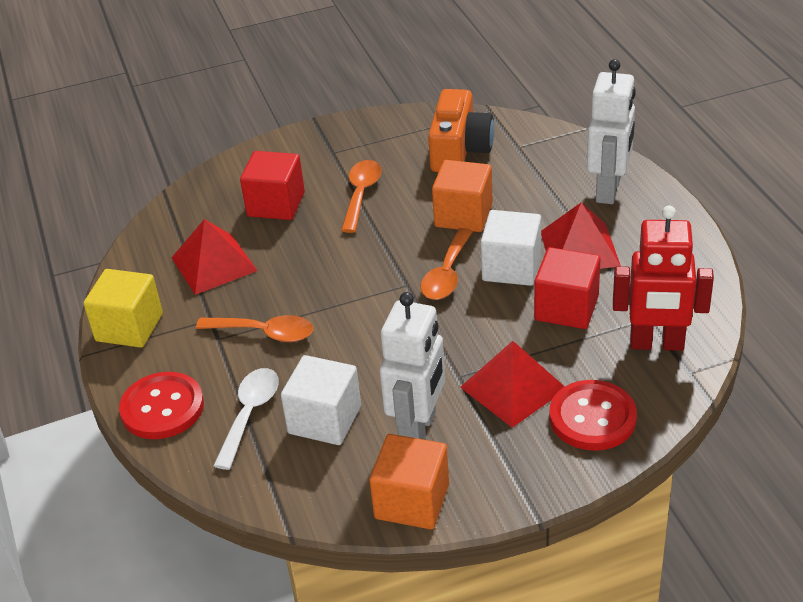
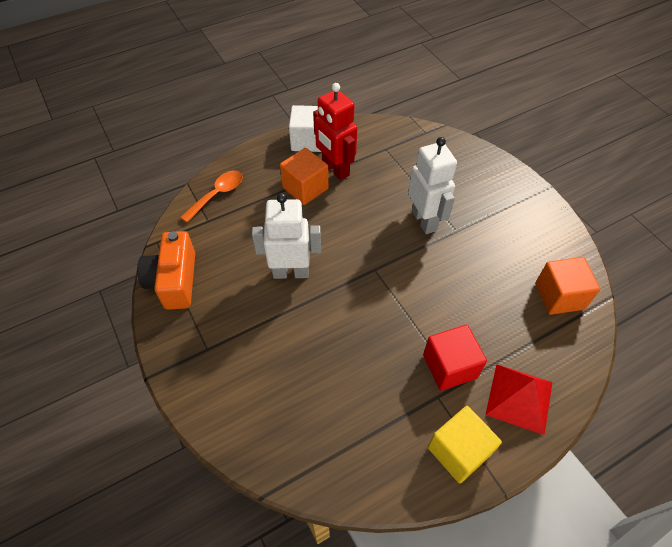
orange spoon: 3 -> 1
red button: 2 -> 0
red cube: 2 -> 1
red pyramid: 3 -> 1
white cube: 2 -> 1
white spoon: 1 -> 0

